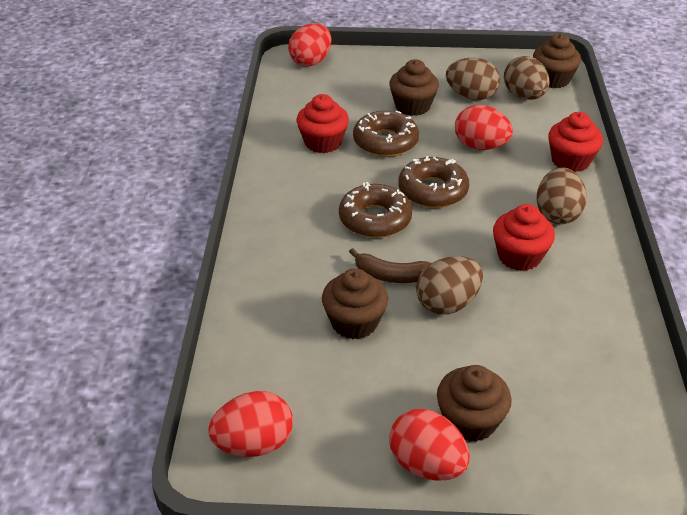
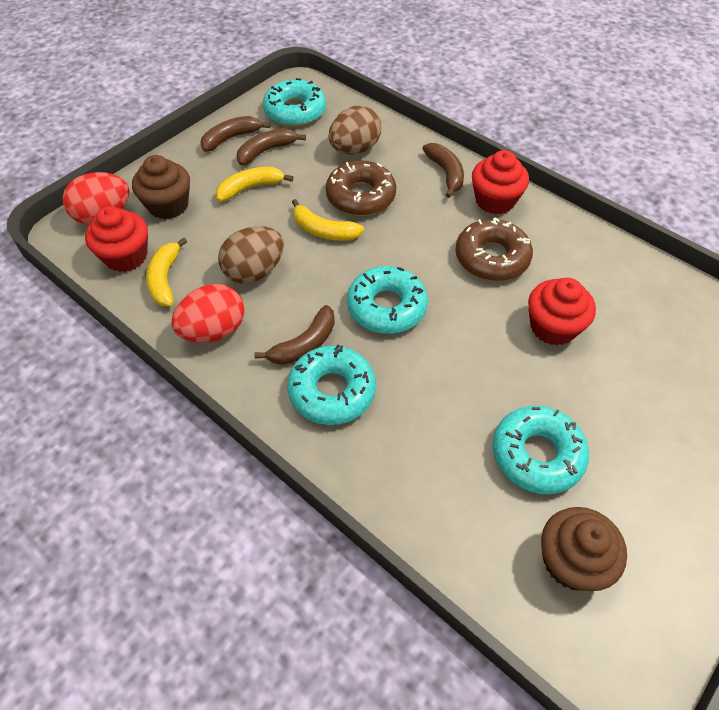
brown banana: 1 -> 4
brown cupcake: 4 -> 2
brown donut: 3 -> 2
brown egg: 4 -> 2
red egg: 4 -> 2
turquoise donut: 0 -> 4
yellow banana: 0 -> 3

